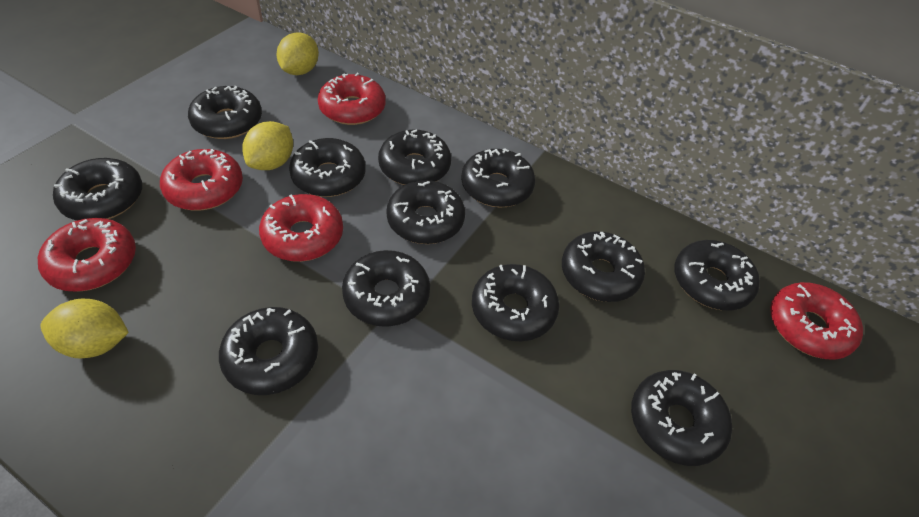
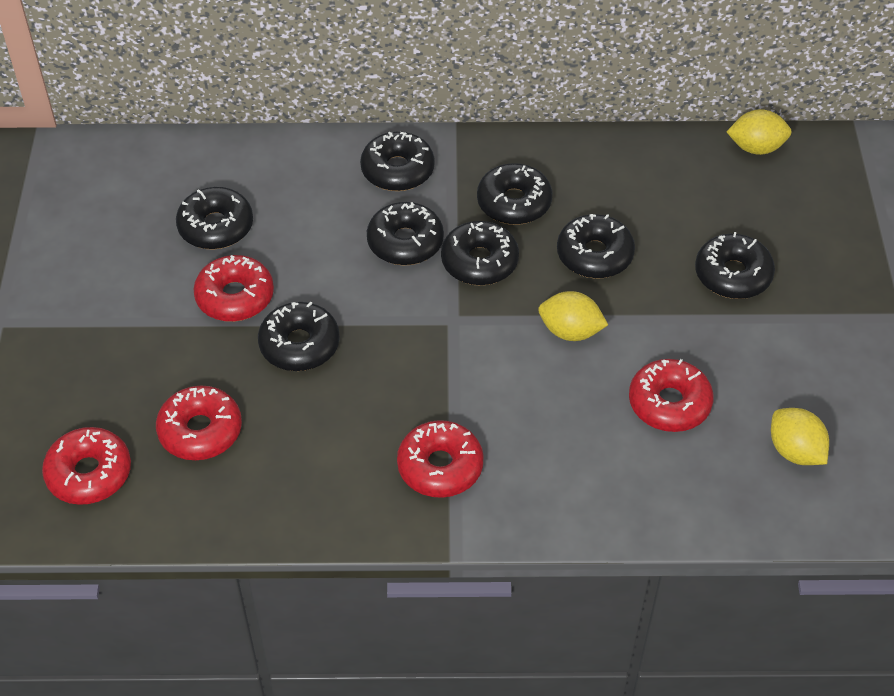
black donut: 12 -> 8

